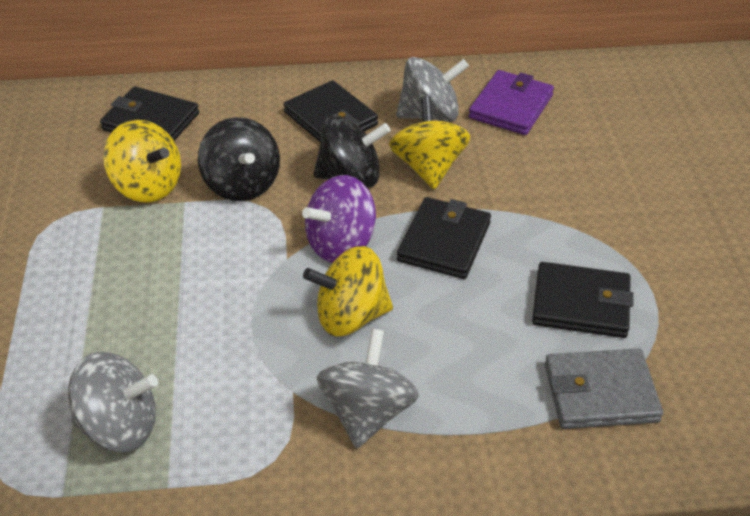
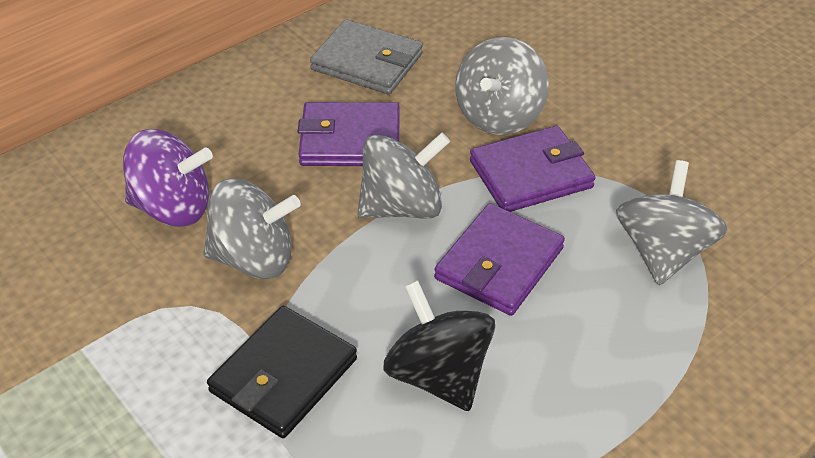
black spinning top: 2 -> 1
black wallet: 4 -> 1
grey spinning top: 3 -> 4
purple wallet: 1 -> 3
yellow spinning top: 3 -> 0

